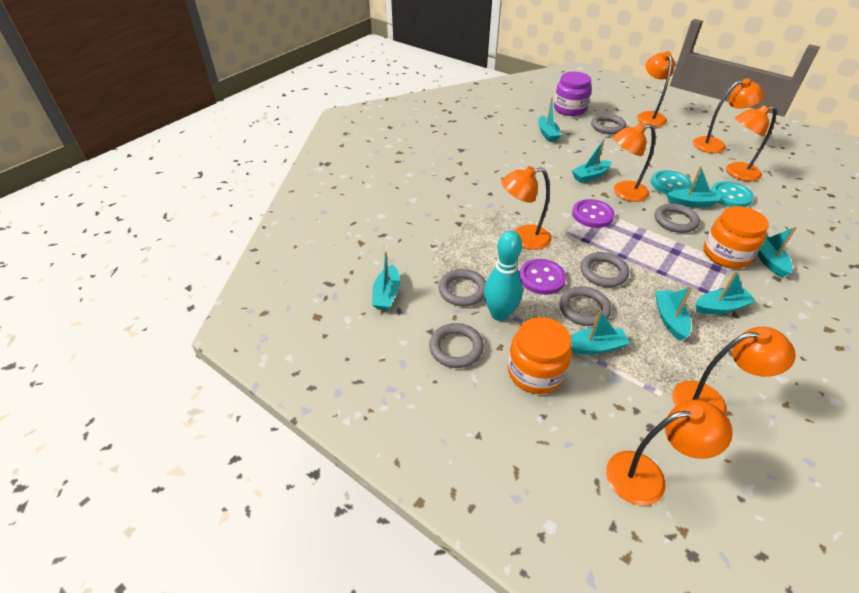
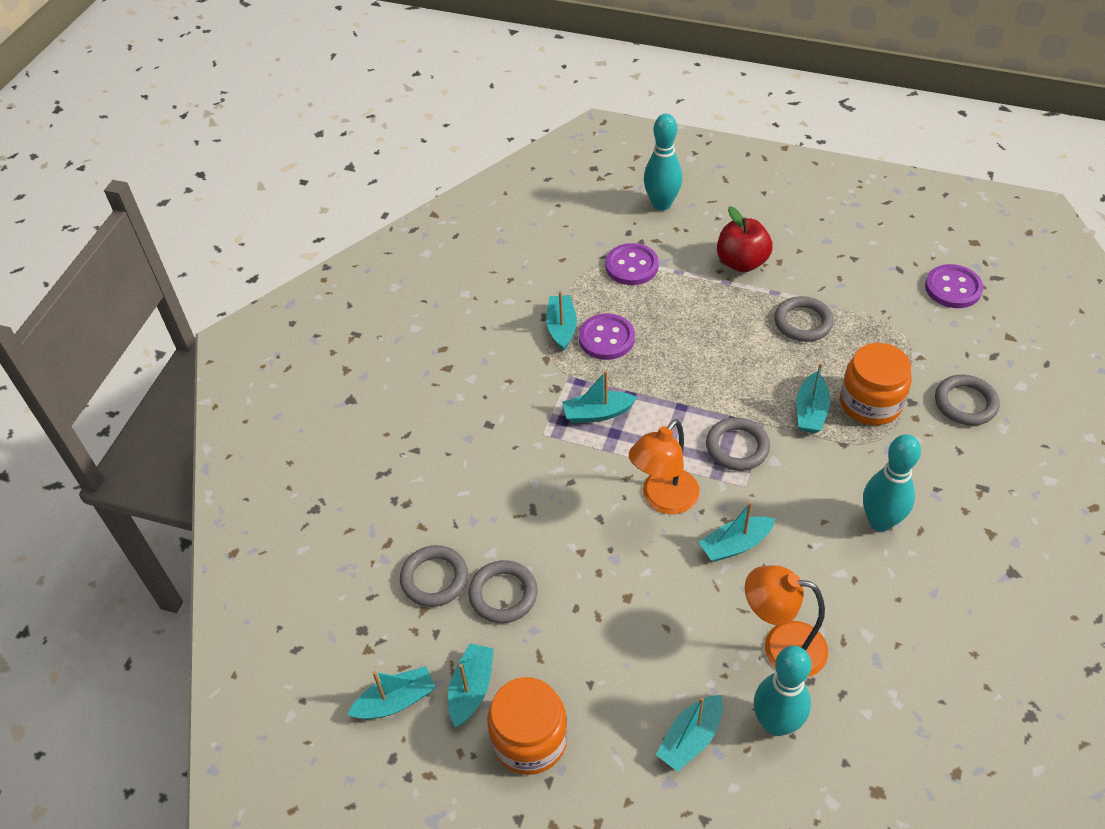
grey ring: 6 -> 5
orange lamp: 7 -> 2
purple button: 2 -> 3
purple jar: 1 -> 0
red apple: 0 -> 1
turquoise boat: 8 -> 7
turquoise bowling pin: 1 -> 3
turquoise button: 2 -> 0

